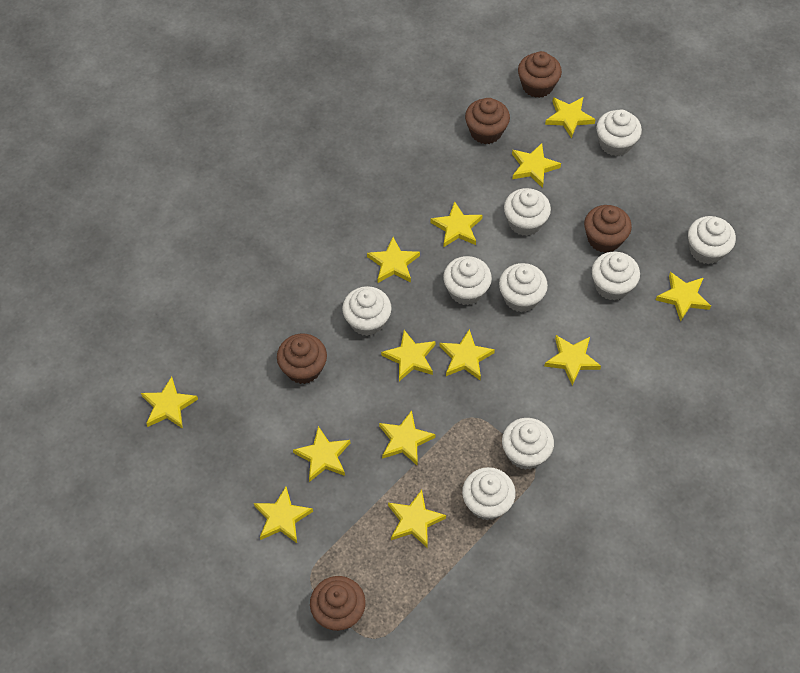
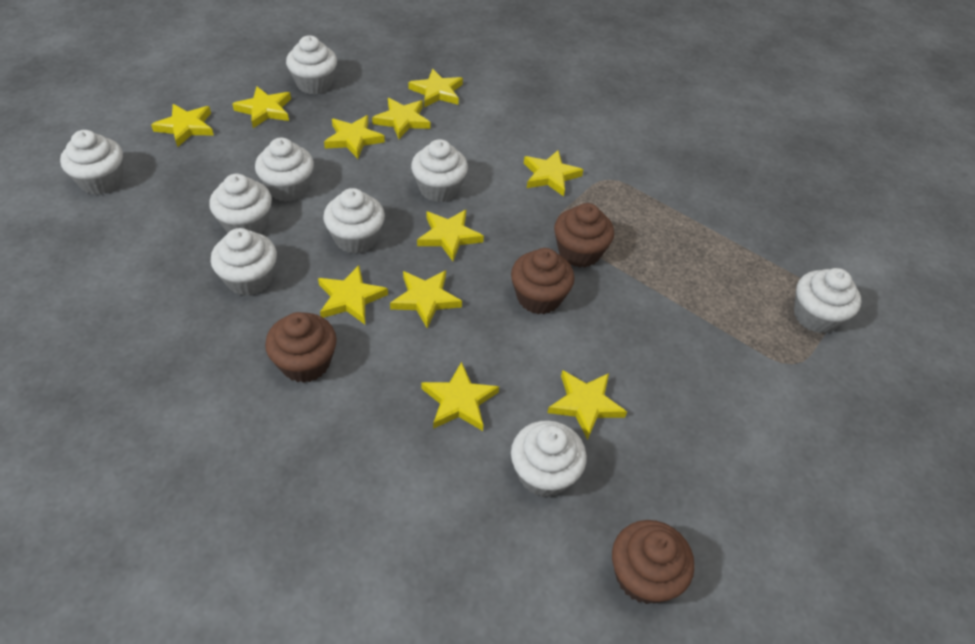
brown cupcake: 5 -> 4
yellow star: 13 -> 11

